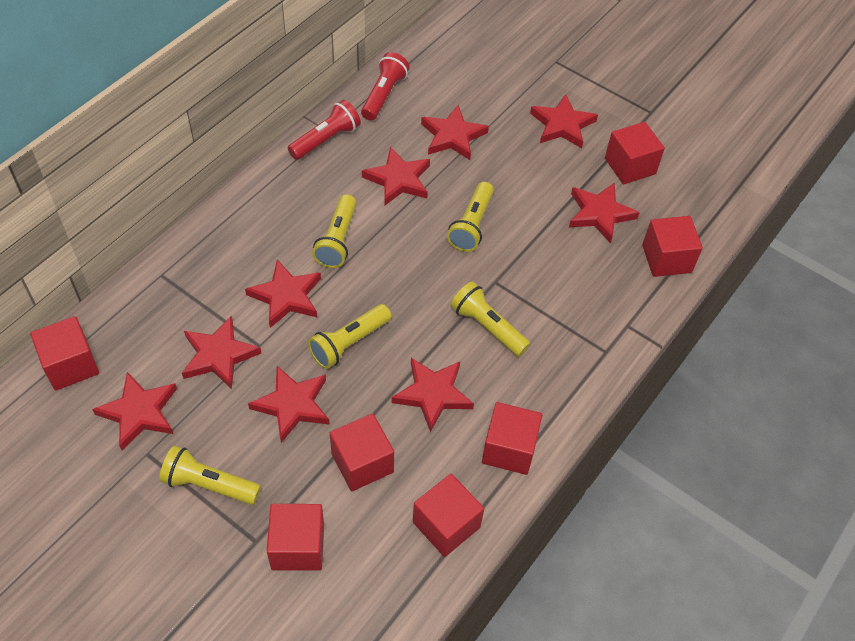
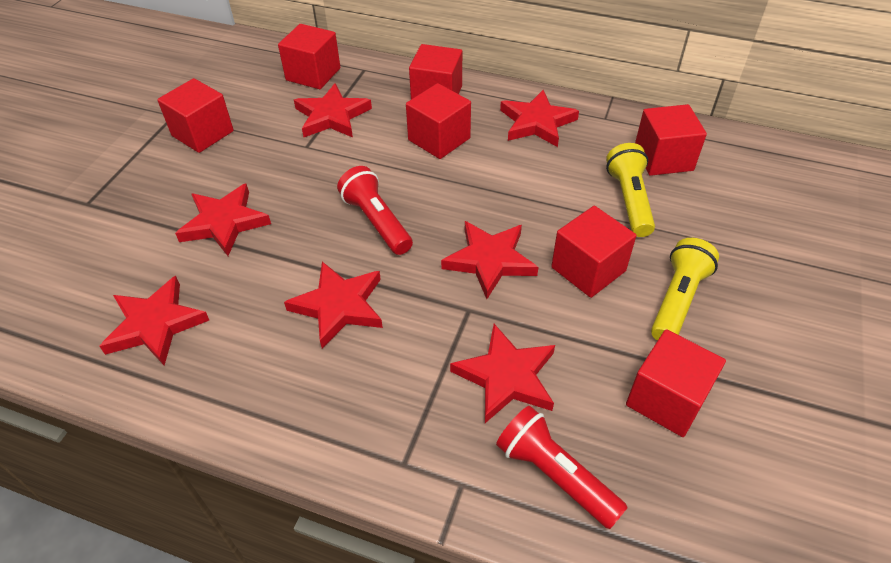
red star: 9 -> 7
yellow flashlight: 5 -> 2

